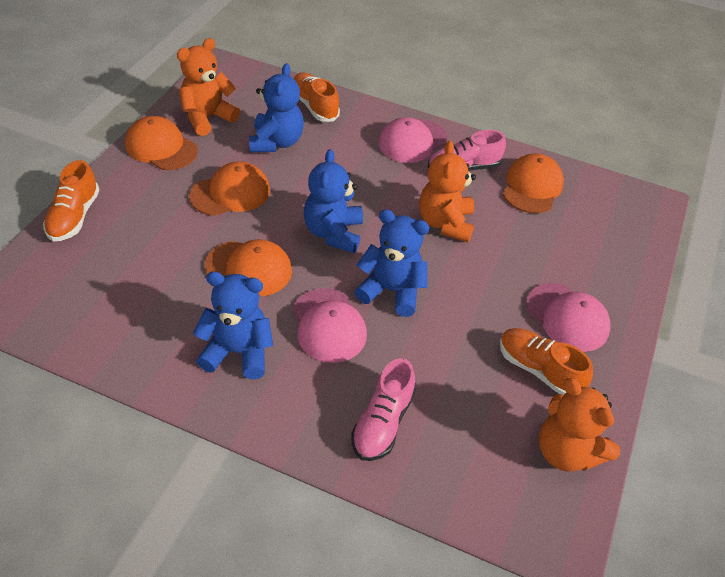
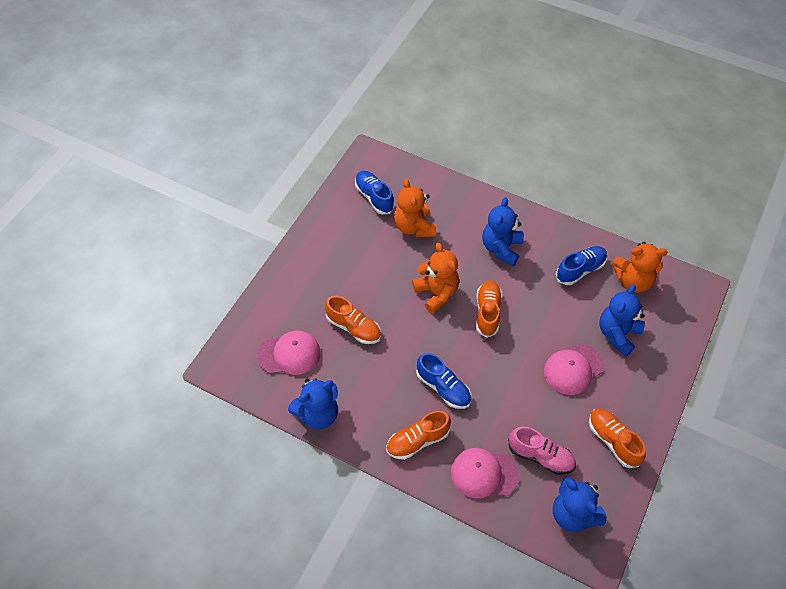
blue shoe: 0 -> 3
orange cap: 4 -> 0
orange shoe: 3 -> 4
pink shoe: 2 -> 1

